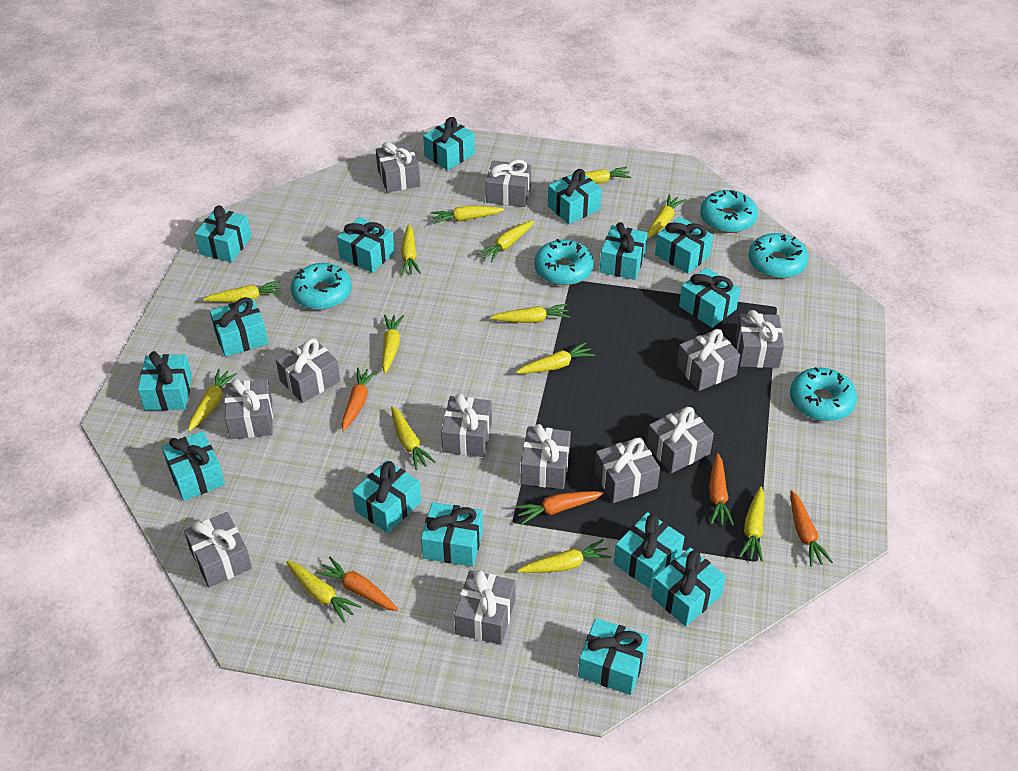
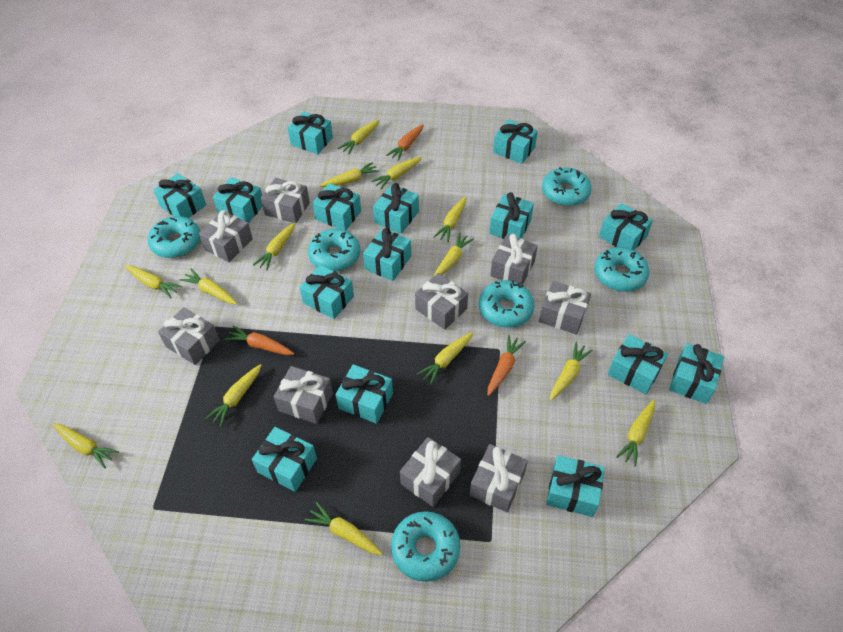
grey gift: 12 -> 9
orange carrot: 5 -> 3
turquoise donut: 5 -> 6

